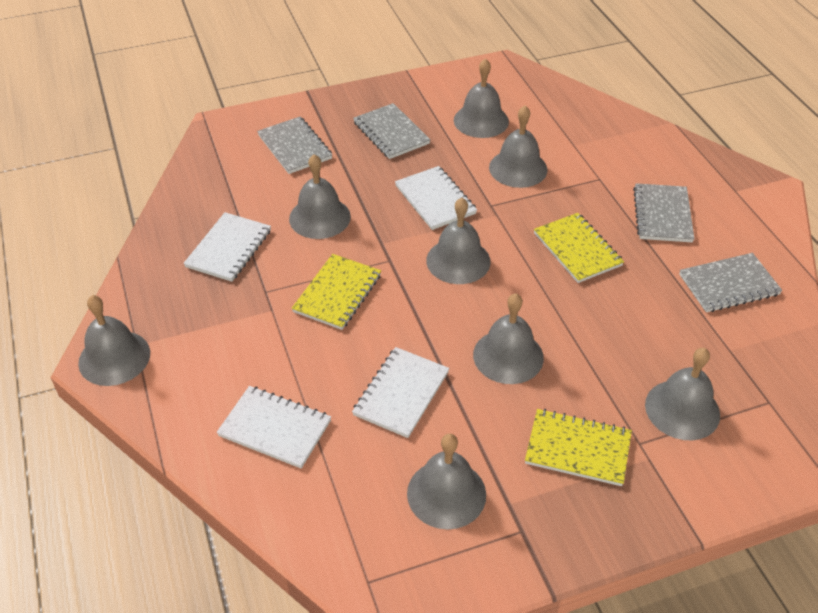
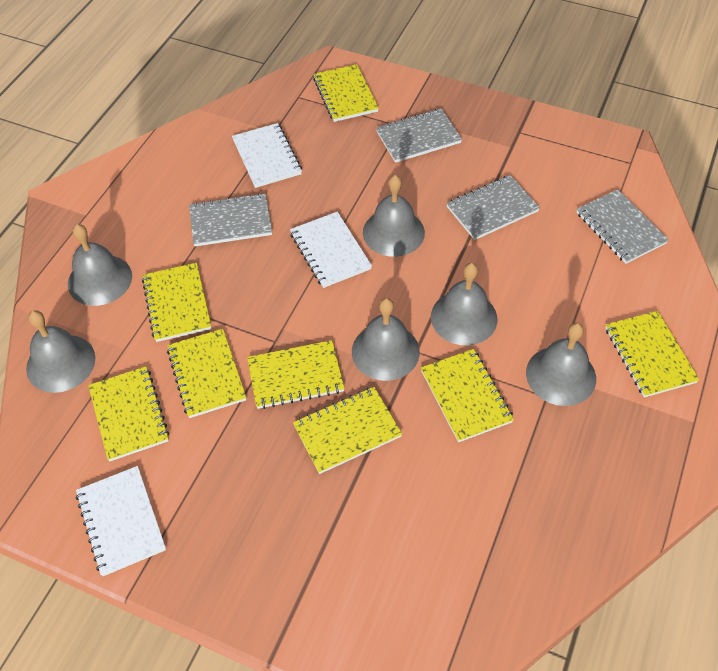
grey bell: 8 -> 6
white notebook: 4 -> 3
yellow notebook: 3 -> 8

